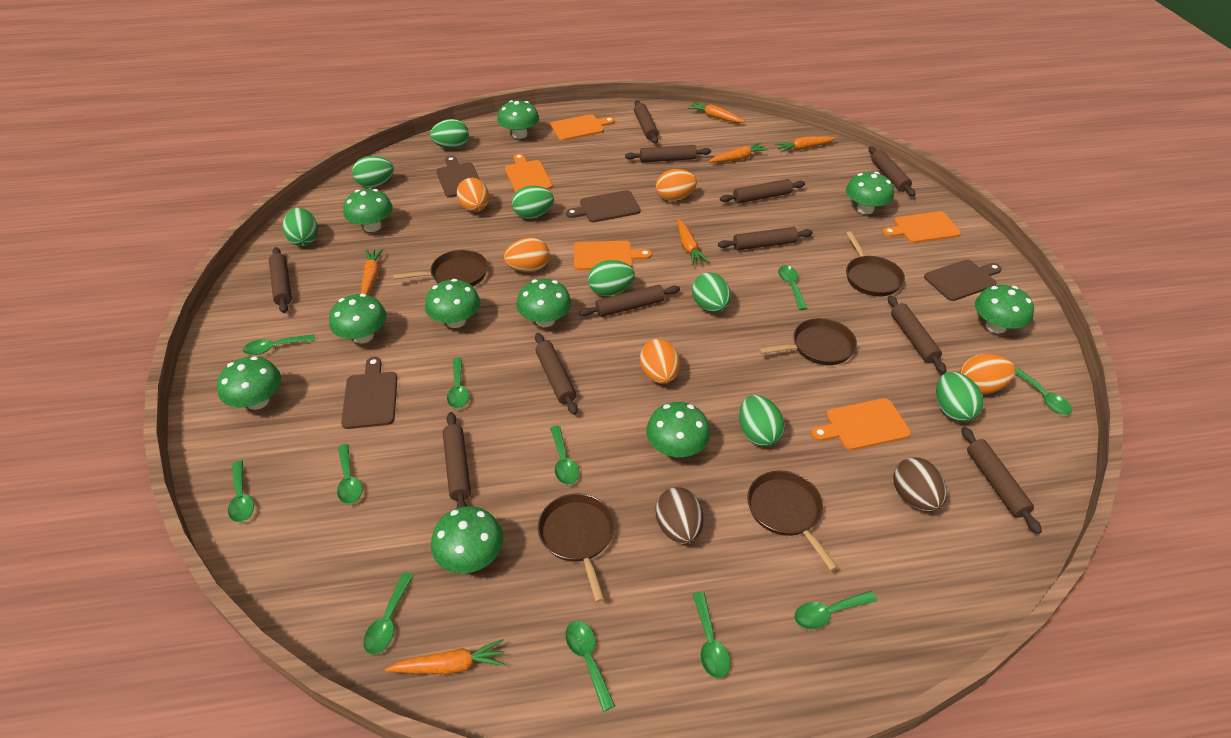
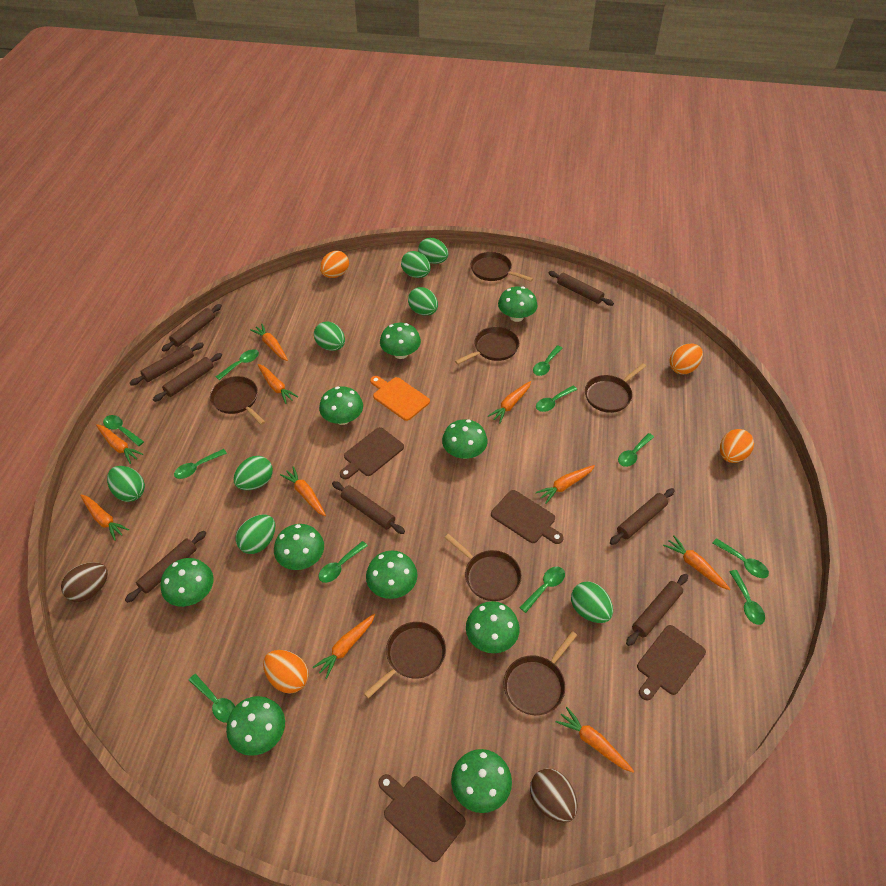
brown pan: 5 -> 7
brown rolling pin: 11 -> 8
orange carrot: 6 -> 10
orange cutting board: 5 -> 1
orange egg: 5 -> 4

